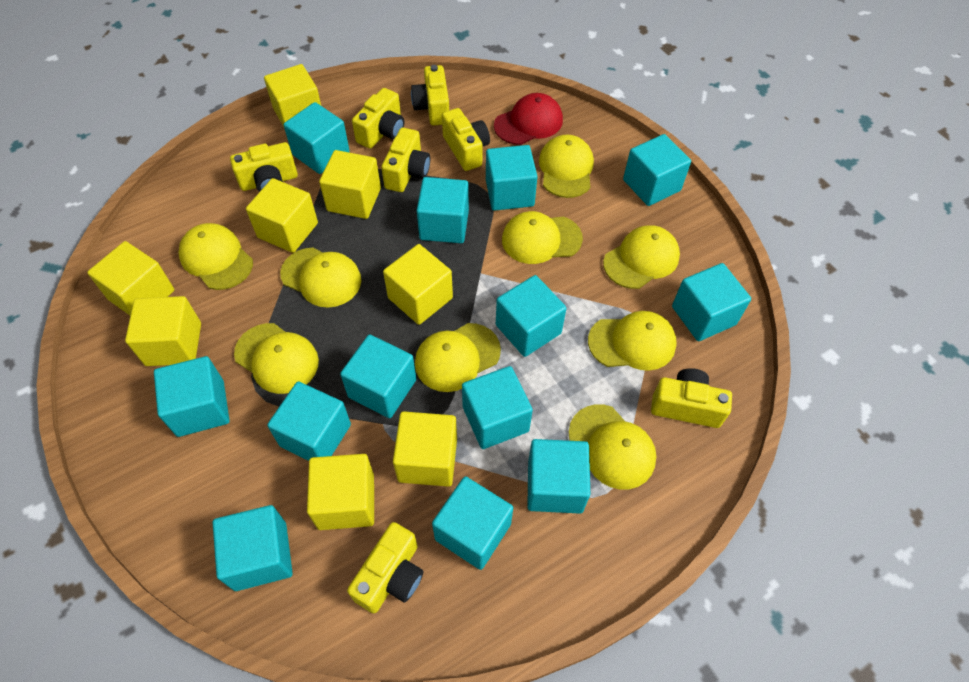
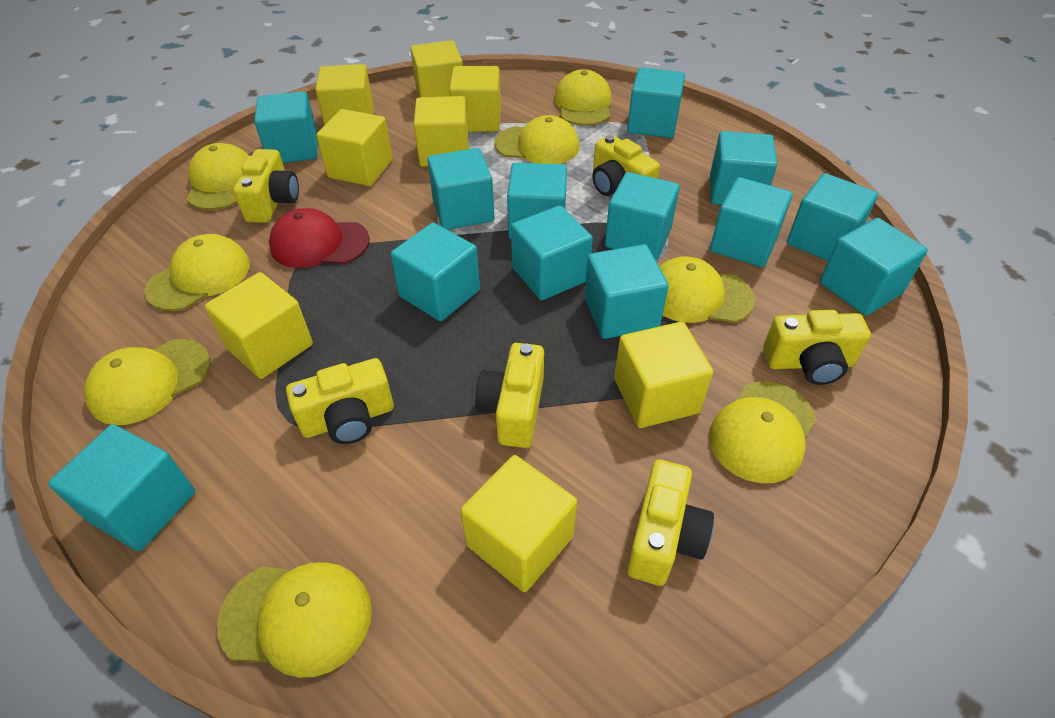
yellow camera: 7 -> 6
yellow cap: 9 -> 8

